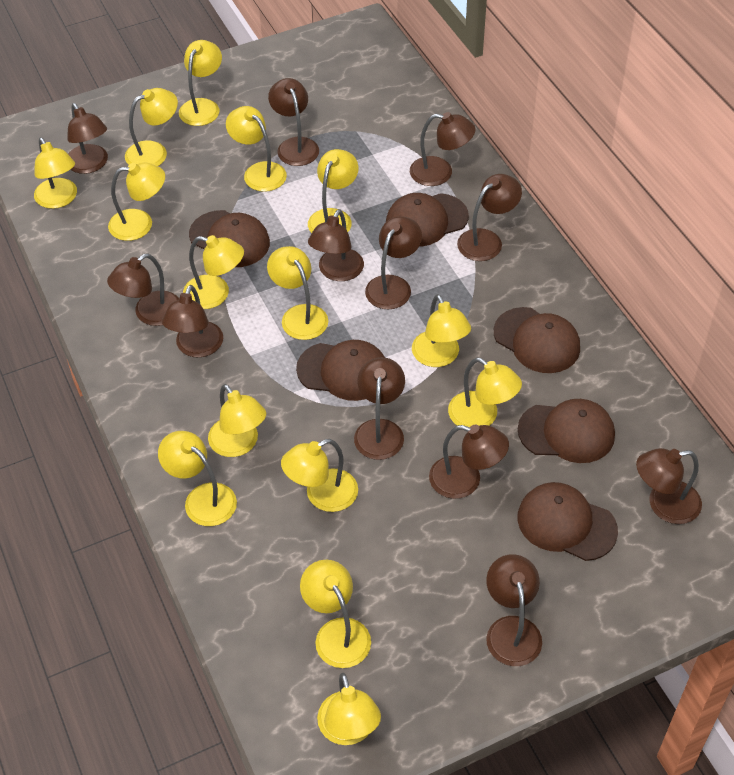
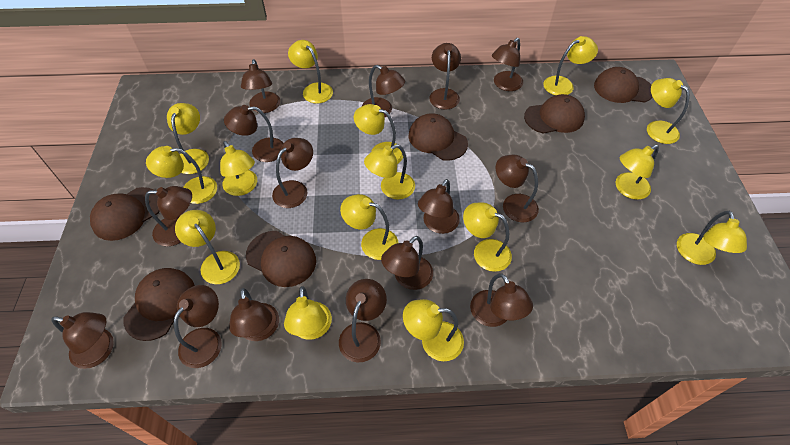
brown lamp: 12 -> 15

